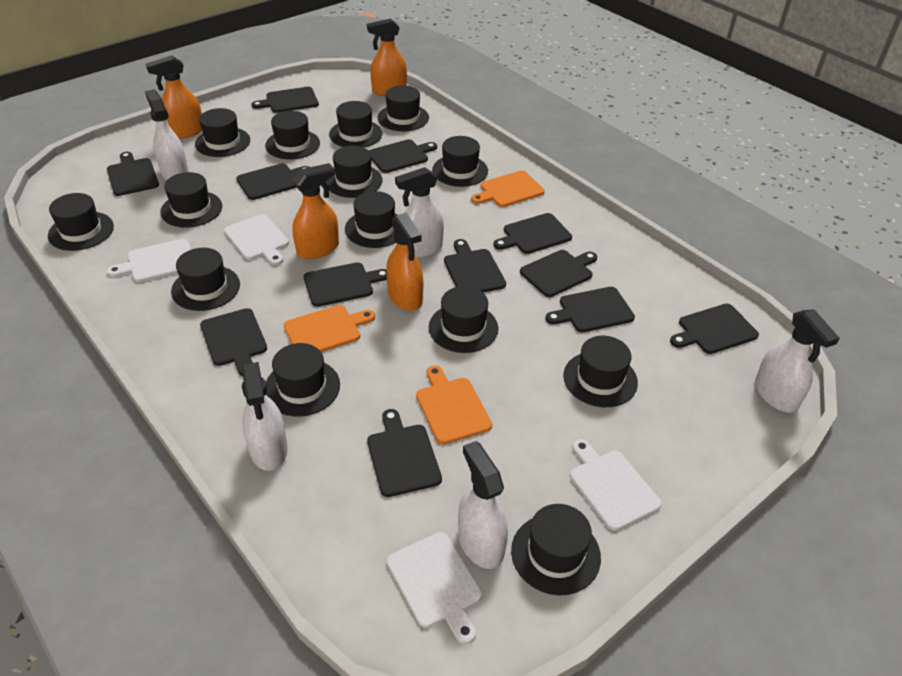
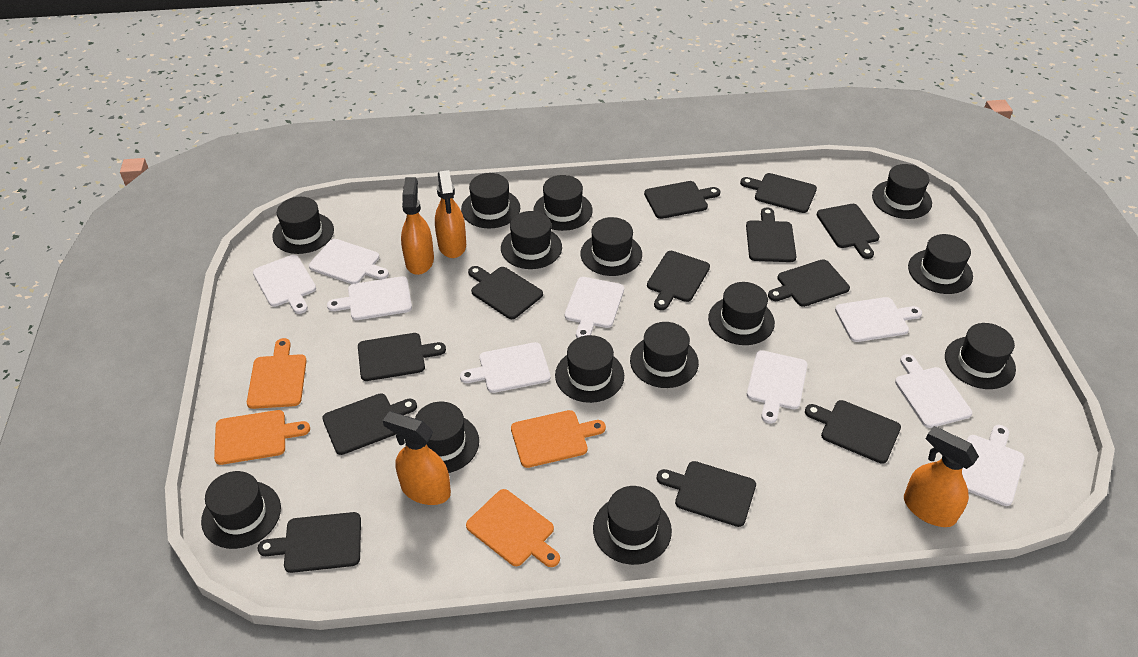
orange cutting board: 3 -> 4
white cutting board: 4 -> 9
white spray bottle: 5 -> 0

